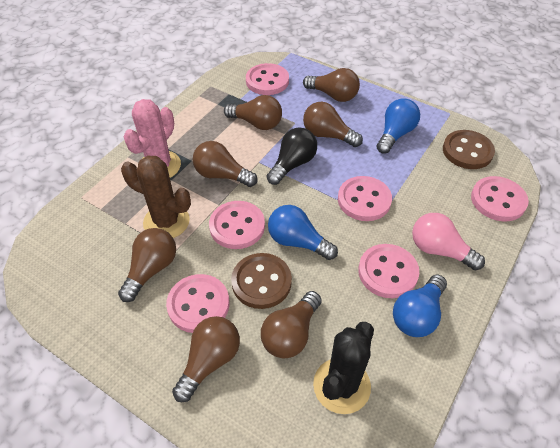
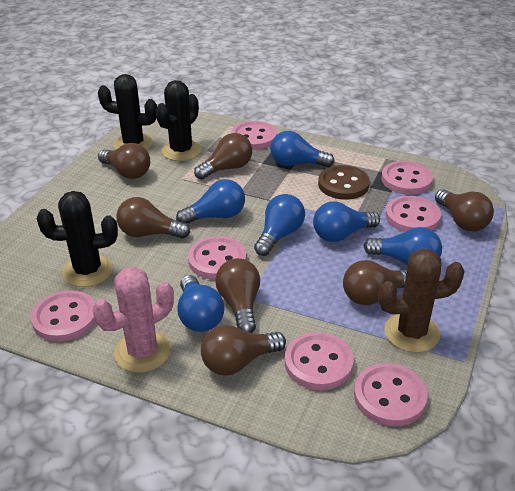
black cactus: 1 -> 3
black light bulb: 1 -> 0
blue light bulb: 3 -> 6
brown button: 2 -> 1
pink button: 6 -> 7
pink light bulb: 1 -> 0

